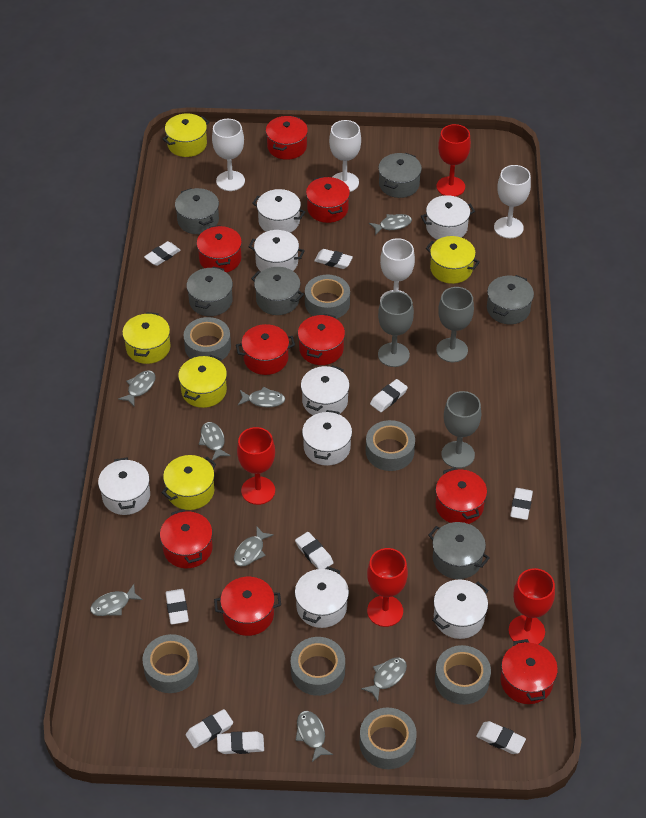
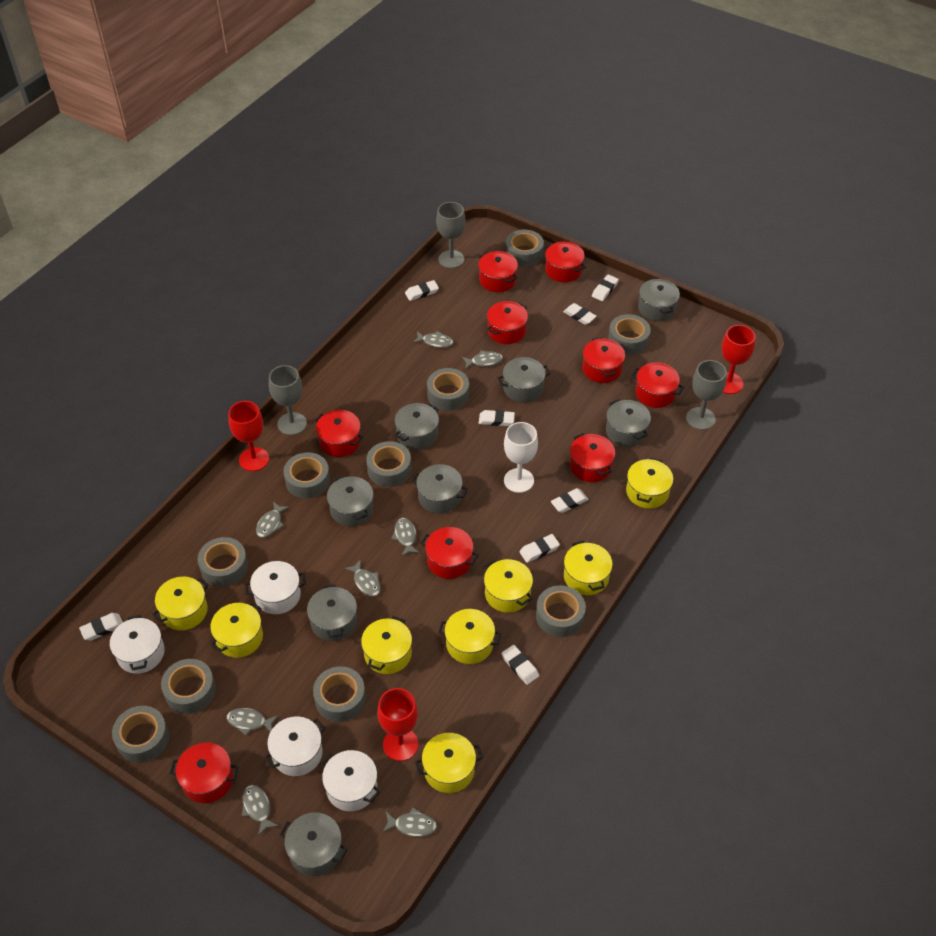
grey pot: 6 -> 8
grey tape: 7 -> 10
red goblet: 4 -> 3
white eraser: 9 -> 8
white goblet: 4 -> 1
white pot: 8 -> 4
yellow pot: 5 -> 8

